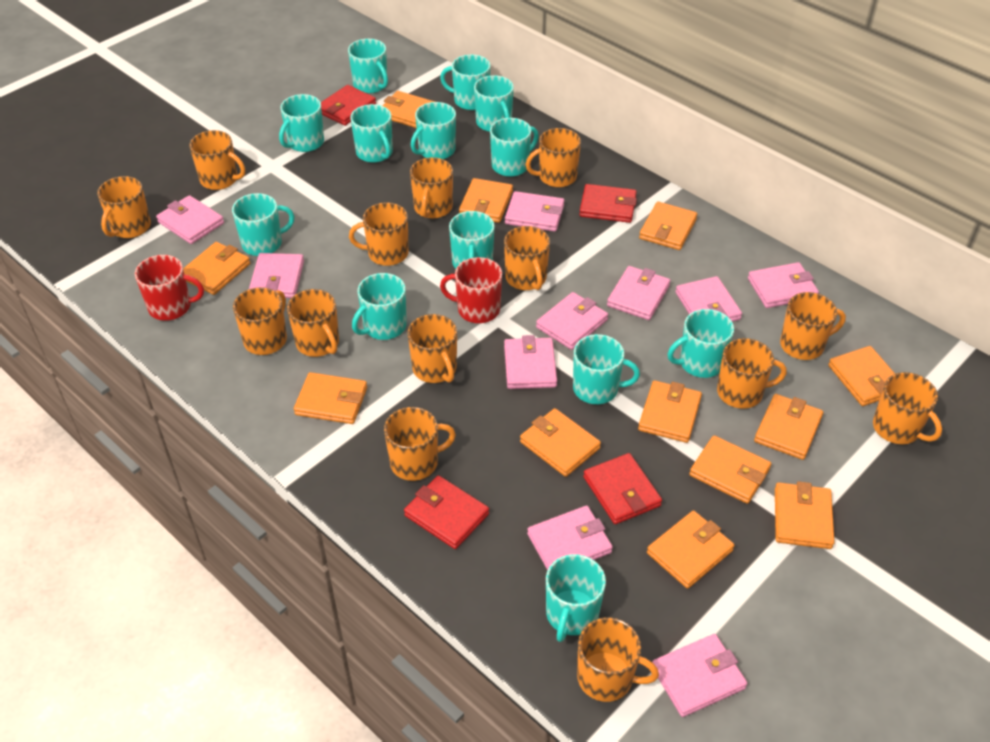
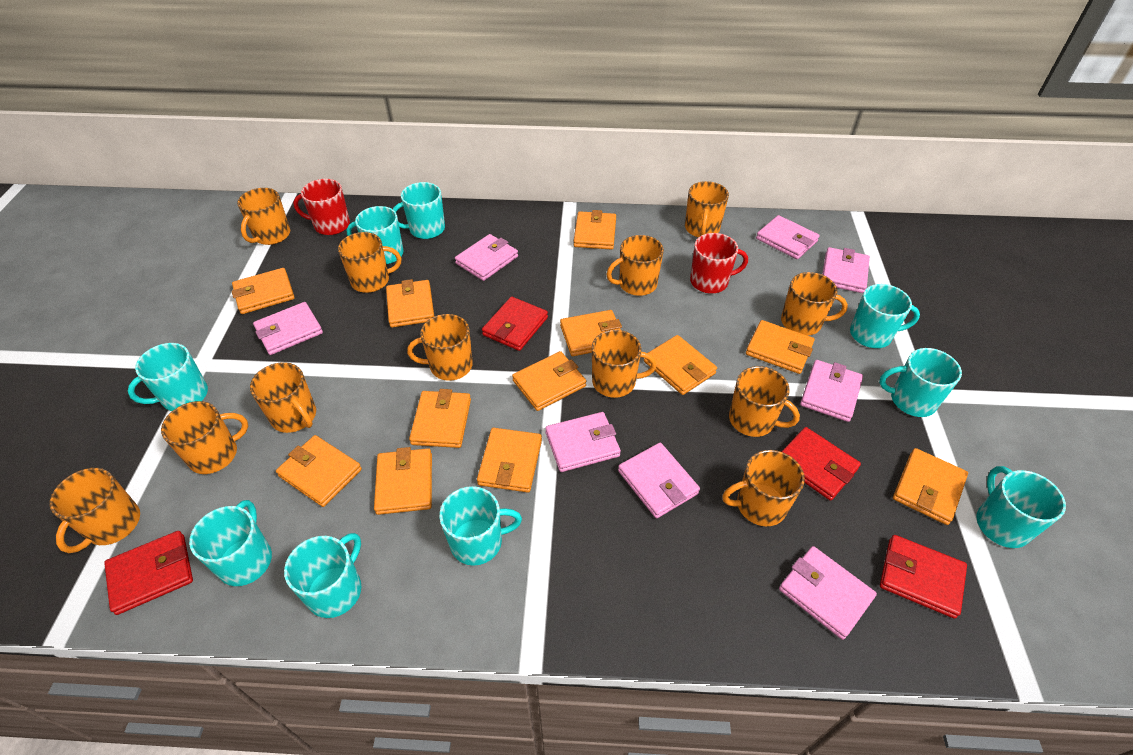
orange mug: 14 -> 12
pink wallet: 10 -> 8
turquoise mug: 13 -> 9

